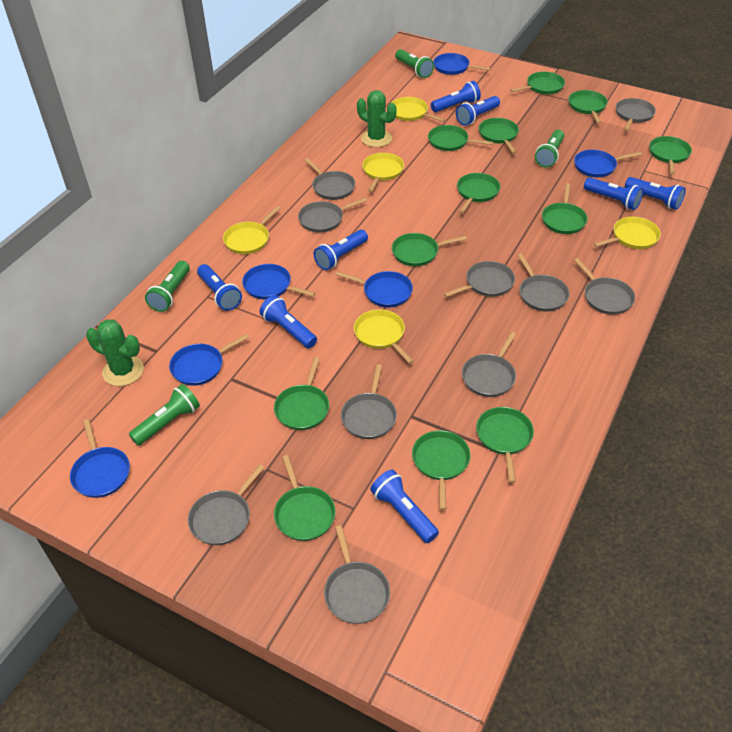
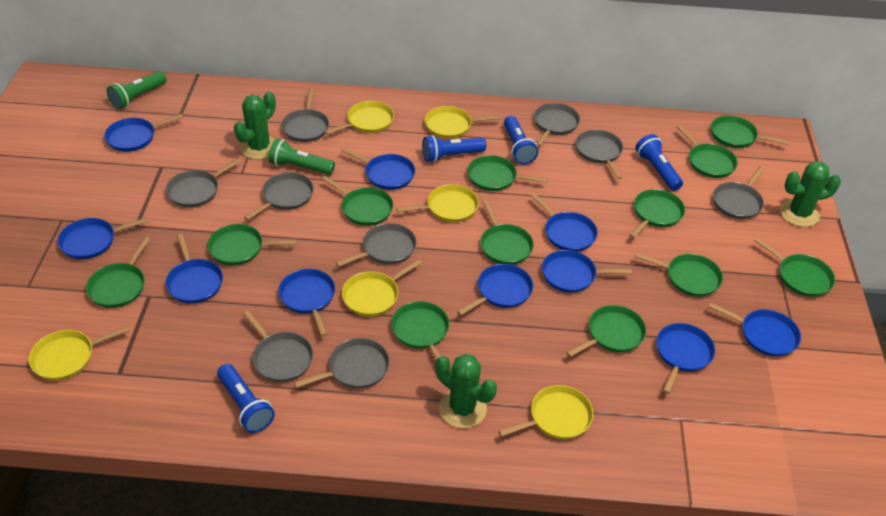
blue flashlight: 8 -> 4
blue pan: 6 -> 10
green cactus: 2 -> 3
green flashlight: 4 -> 2
grey pan: 10 -> 9
yellow pan: 5 -> 6

